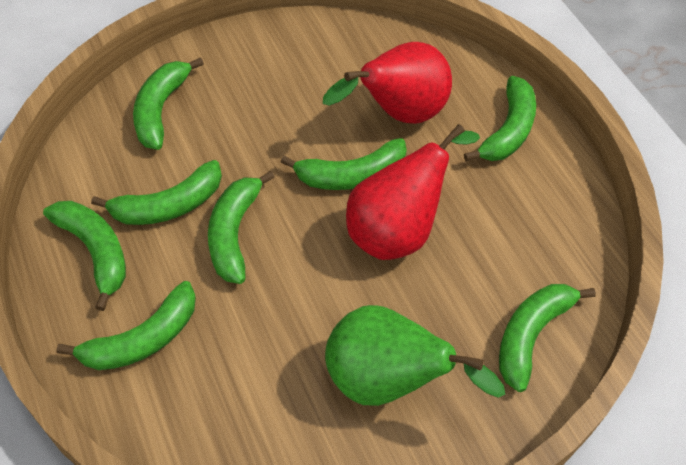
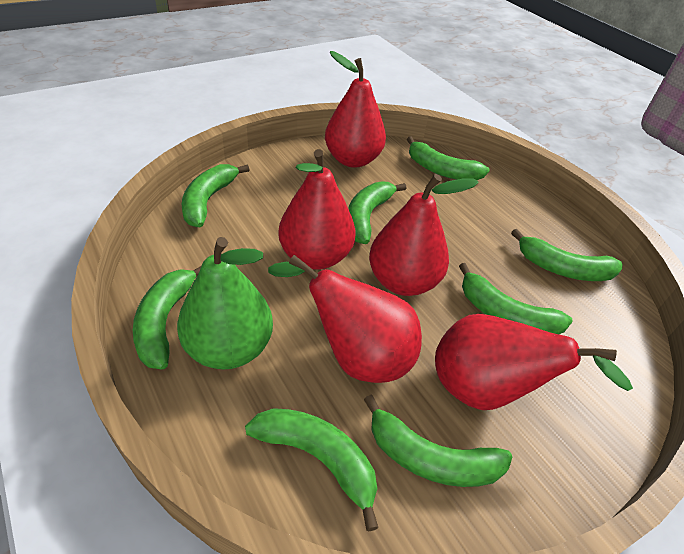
red pear: 2 -> 5

